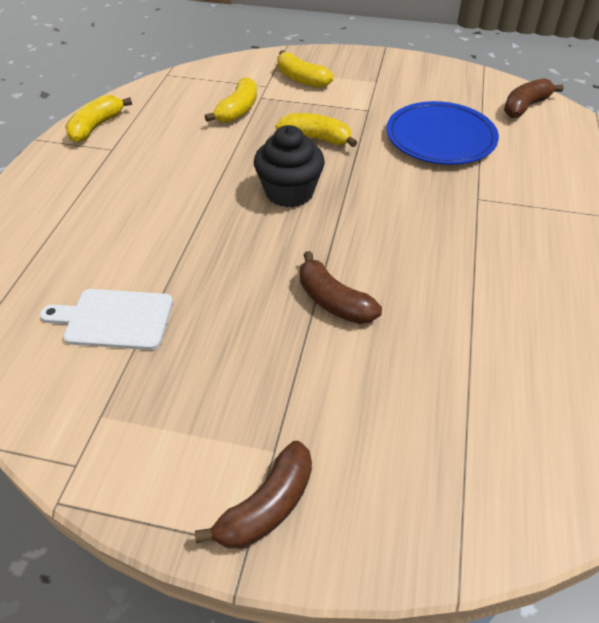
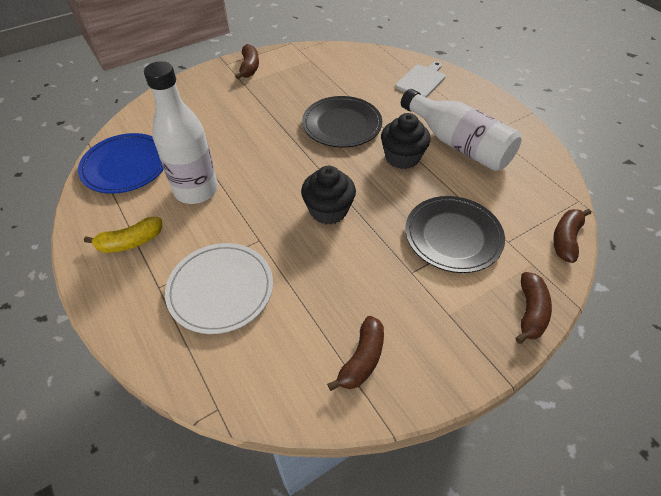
black cupcake: 1 -> 2
black plate: 0 -> 2
brown banana: 3 -> 4
white bottle: 0 -> 2
white plate: 0 -> 1
yellow banana: 4 -> 1

